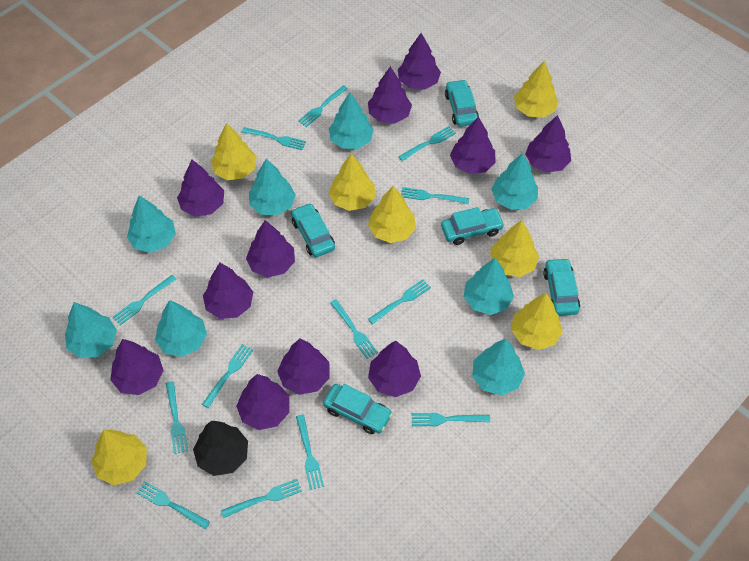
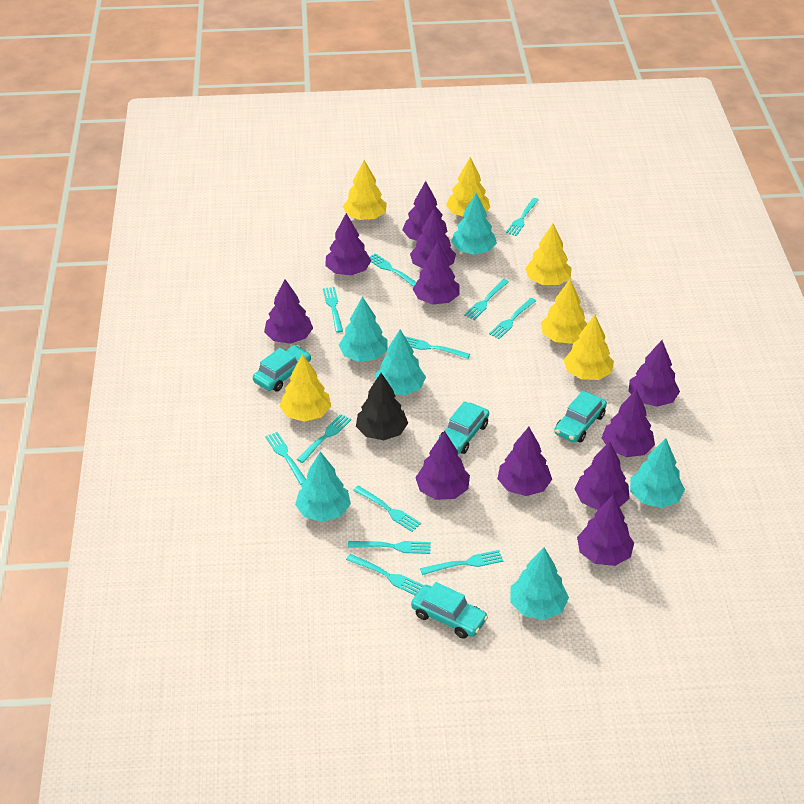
turquoise car: 5 -> 4
turquoise fork: 13 -> 12
turquoise tree: 8 -> 6
yellow tree: 7 -> 6

